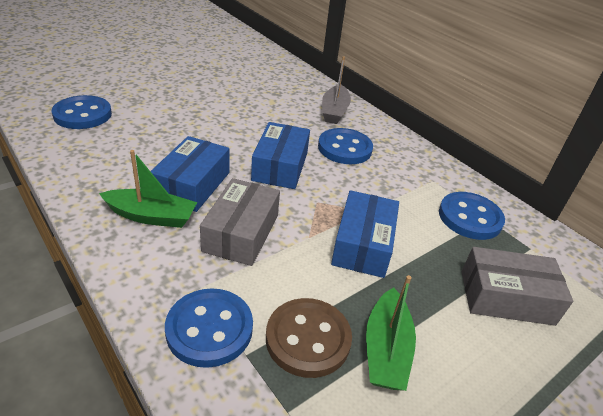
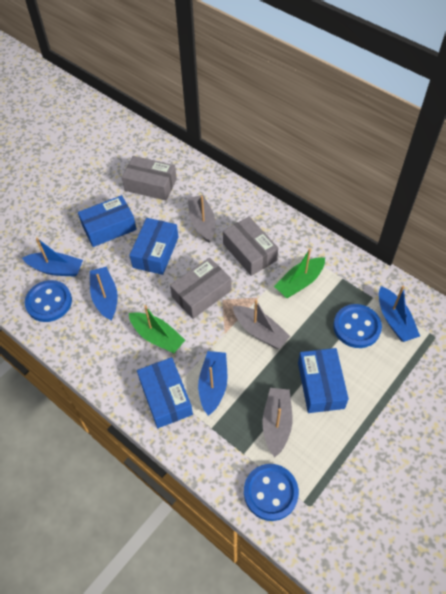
blue boat: 0 -> 4
blue box: 3 -> 4
blue button: 4 -> 3
brown button: 1 -> 0
grey boat: 1 -> 3
grey box: 2 -> 3

